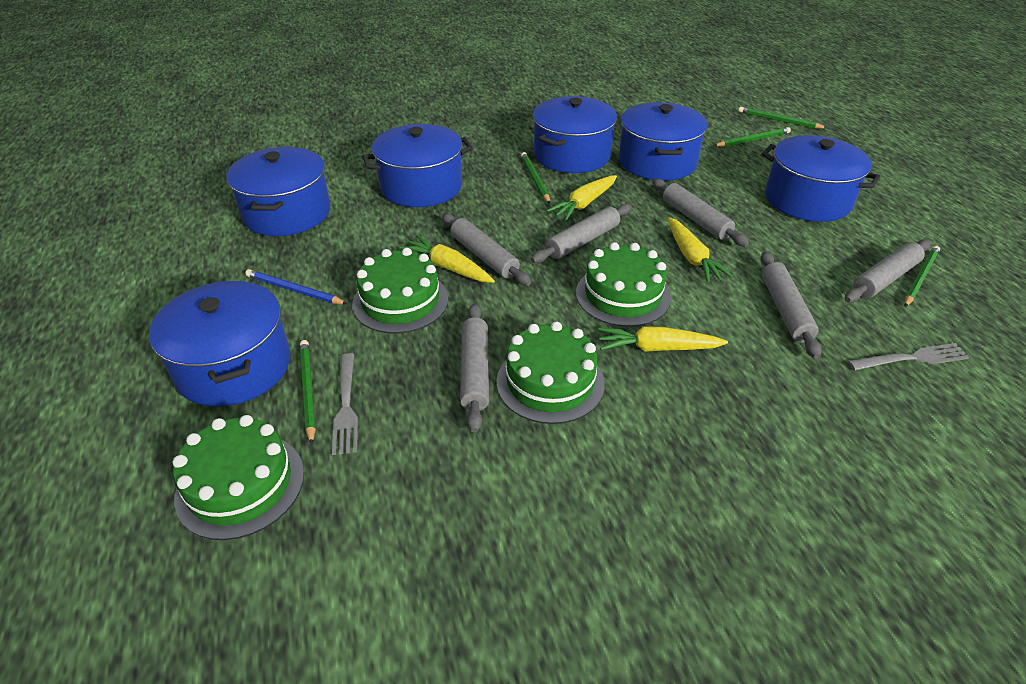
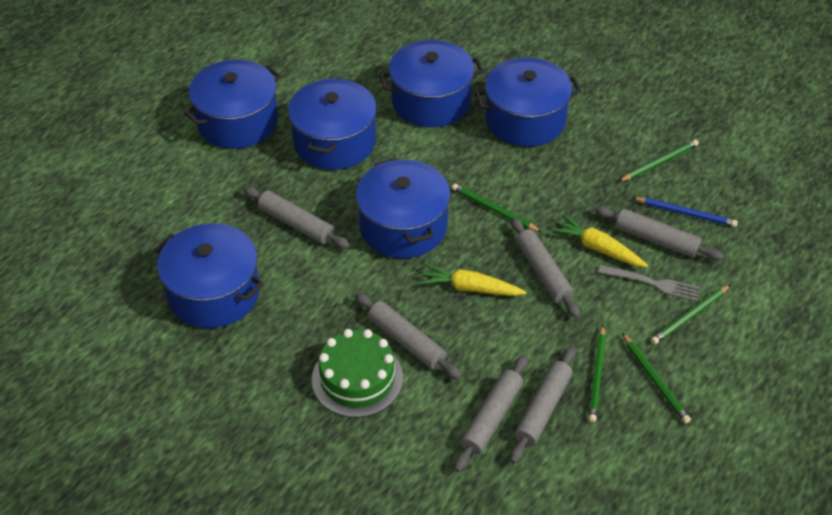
green cake: 4 -> 1
grey fork: 2 -> 1
yellow carrot: 4 -> 2

